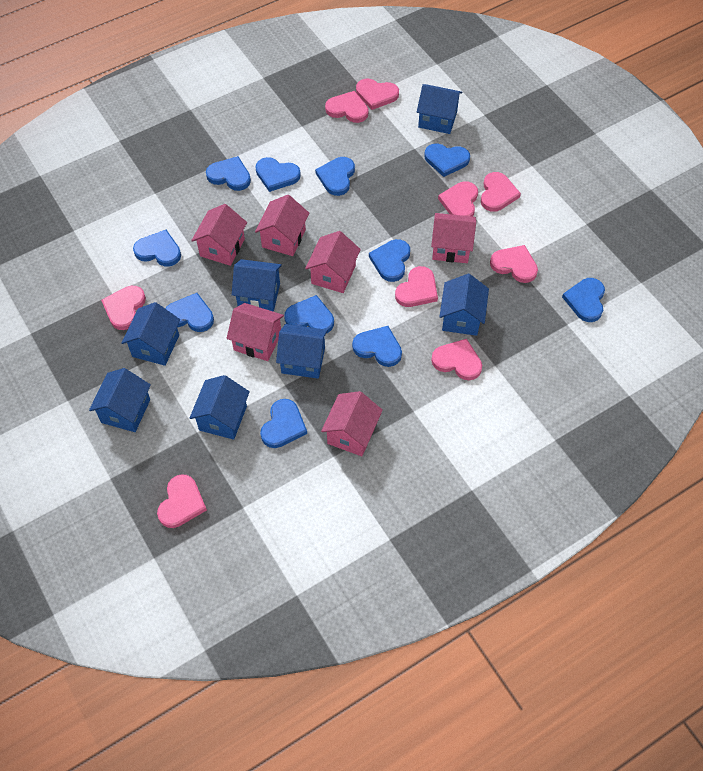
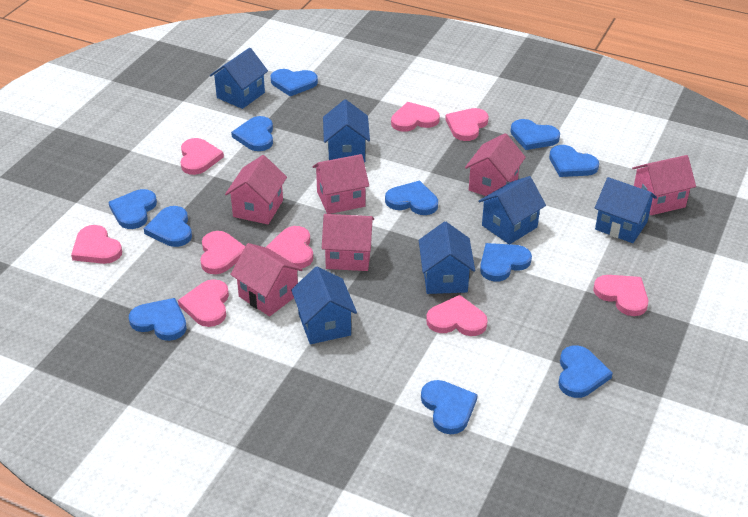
blue house: 7 -> 6

